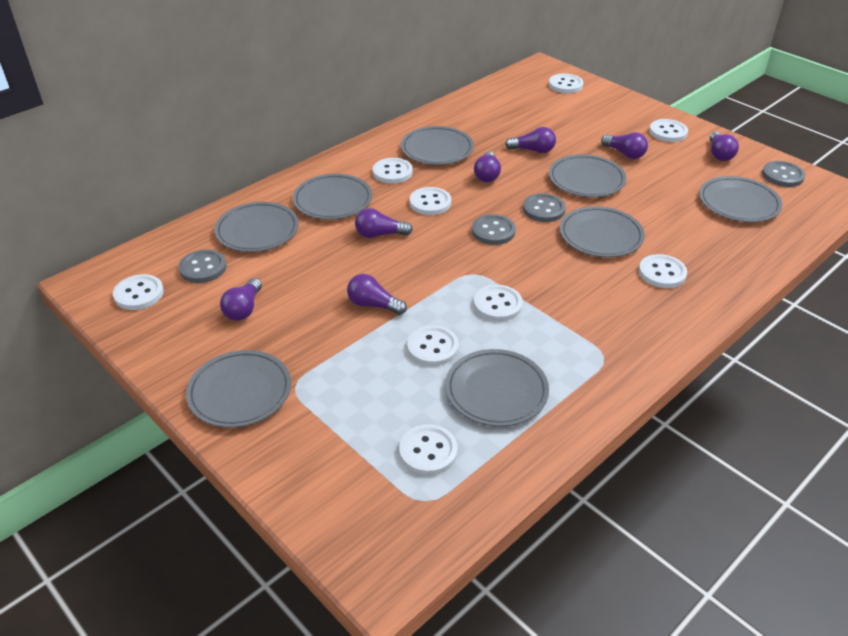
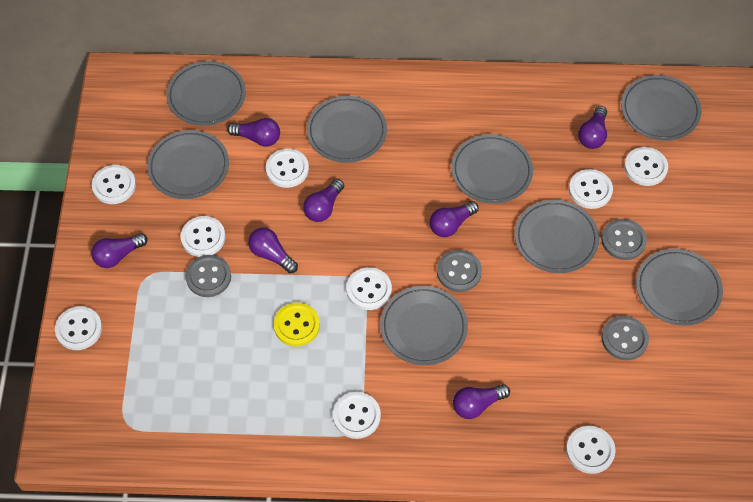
yellow button: 0 -> 1

